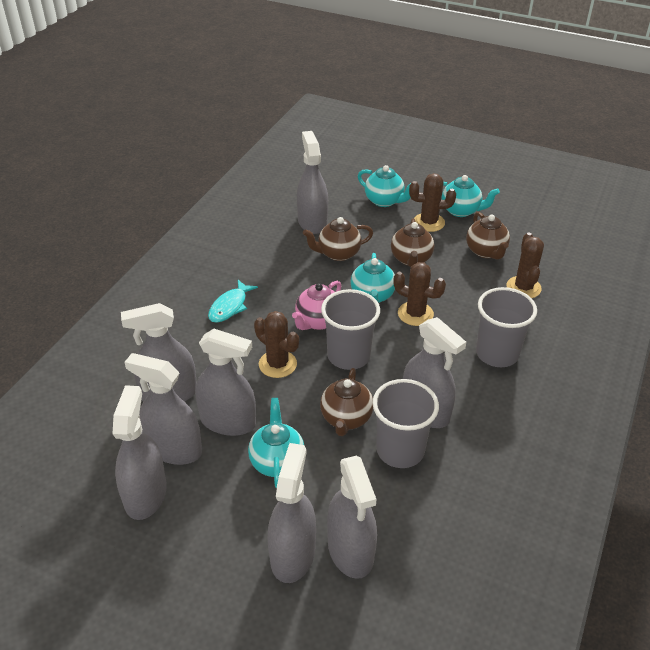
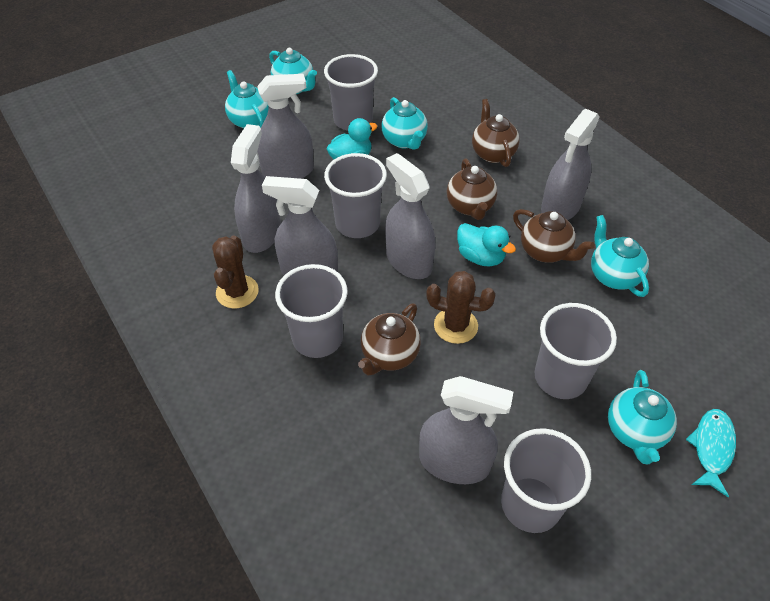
brown cactus: 4 -> 2
grey cup: 3 -> 5
grey spray bottle: 8 -> 6
pink teapot: 1 -> 0
turquoise duck: 0 -> 2
turquoise teapot: 4 -> 5

